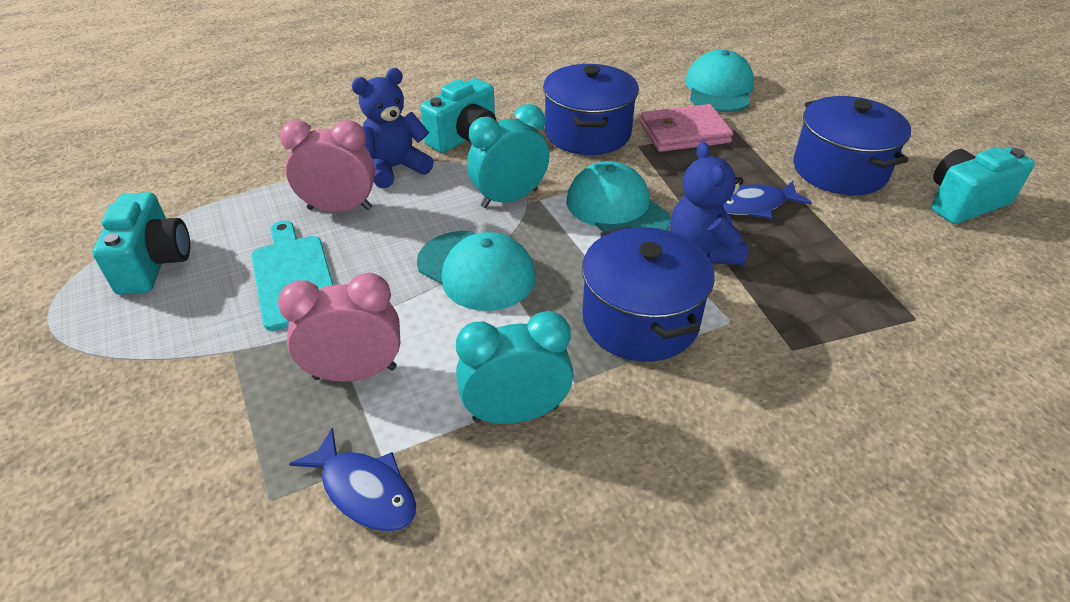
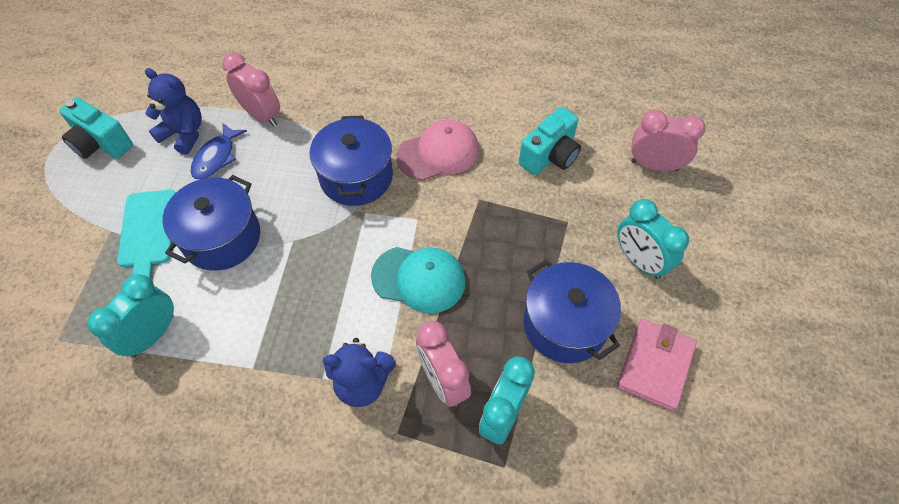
blue fish: 2 -> 1
pink cap: 0 -> 1
pink clock: 2 -> 3
turquoise camera: 3 -> 2
turquoise cap: 3 -> 1
turquoise clock: 2 -> 3

